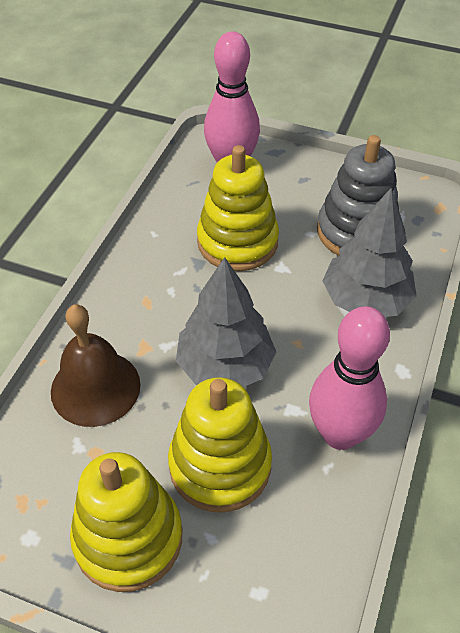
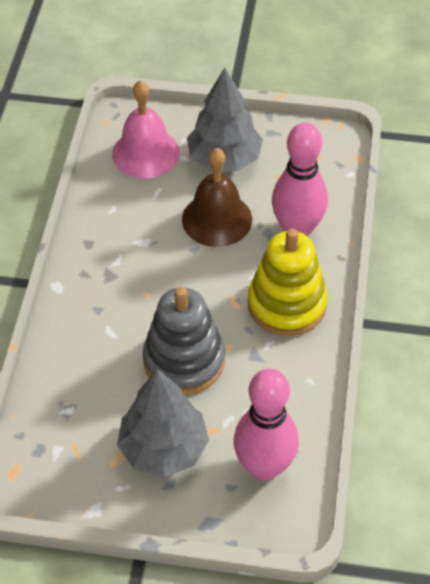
pink bell: 0 -> 1
yellow stacking toy: 3 -> 1

